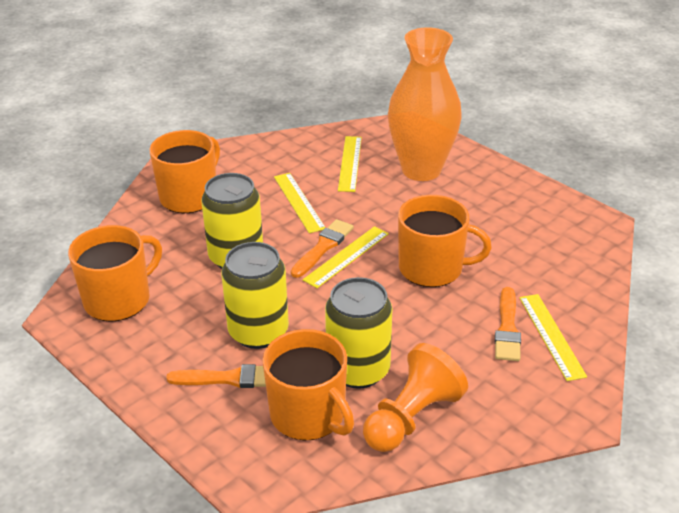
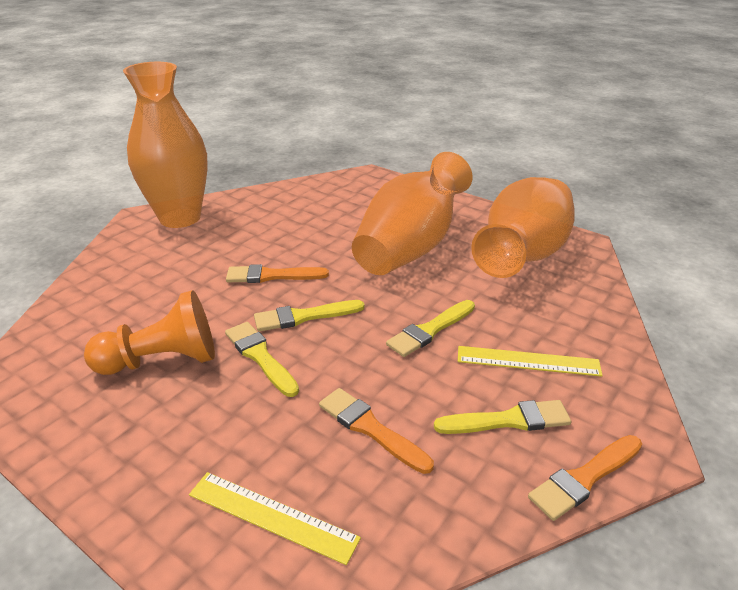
orange mug: 4 -> 0
orange vase: 1 -> 3
yellow brush: 0 -> 4
yellow can: 3 -> 0
yellow ruler: 4 -> 2

